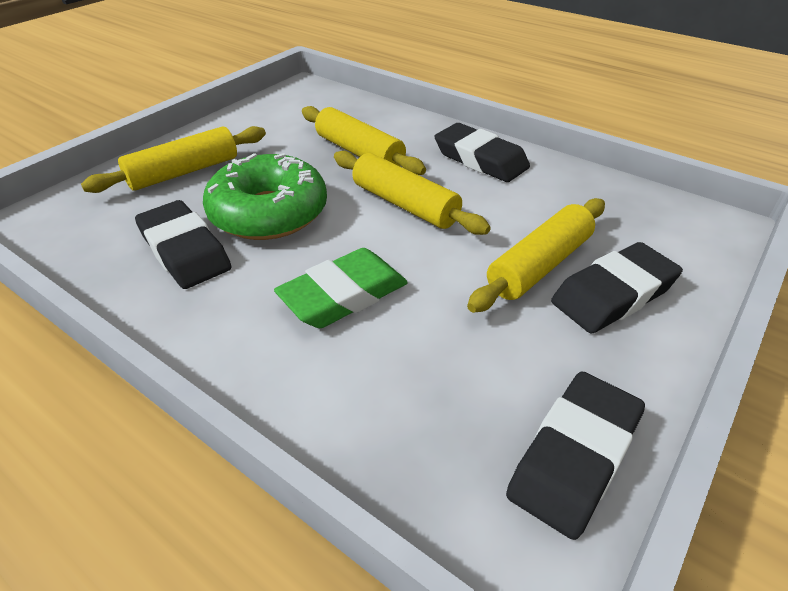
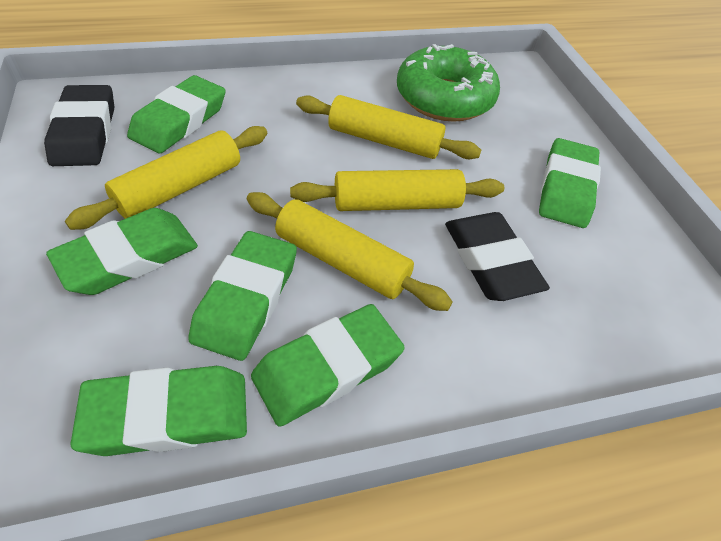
black eraser: 4 -> 2
green eraser: 1 -> 6

